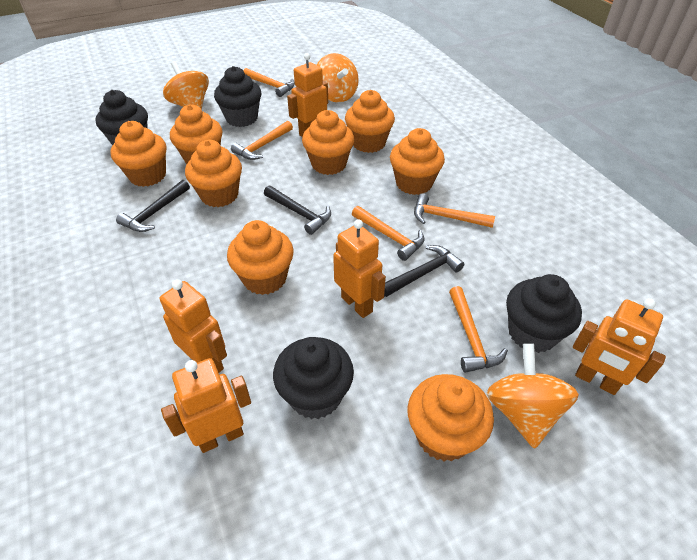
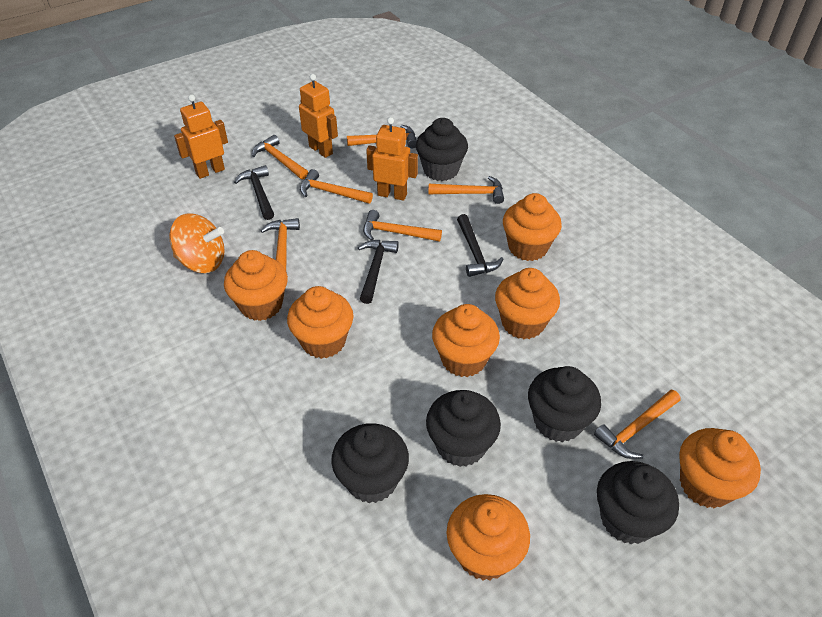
black cupcake: 4 -> 5
orange cupcake: 8 -> 7
orange hammer: 5 -> 7
orange robot: 5 -> 3
orange spinning top: 3 -> 1

